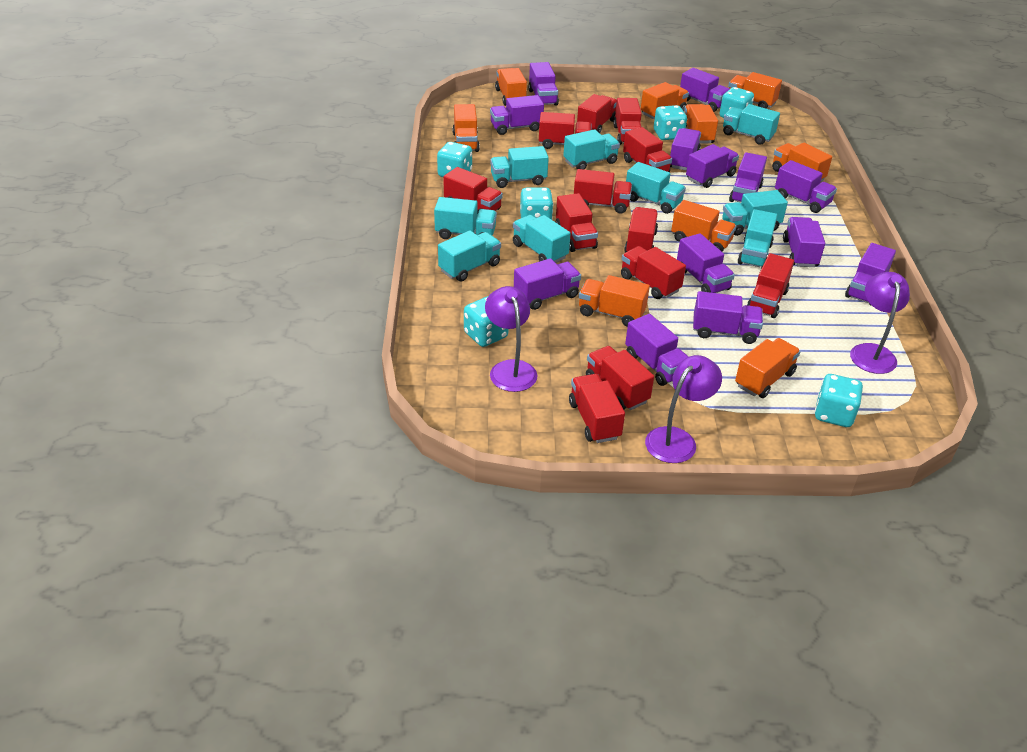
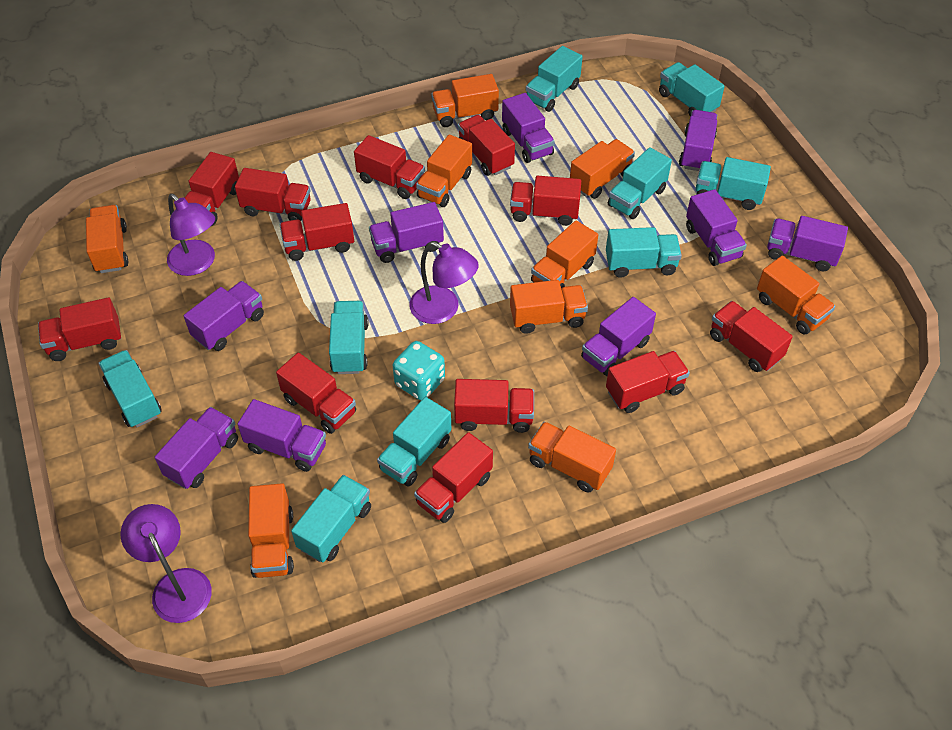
purple truck: 13 -> 9
turquoise dice: 6 -> 1

